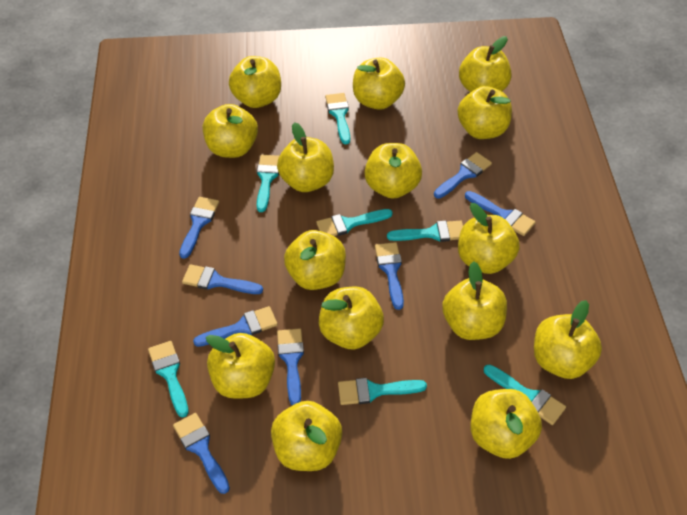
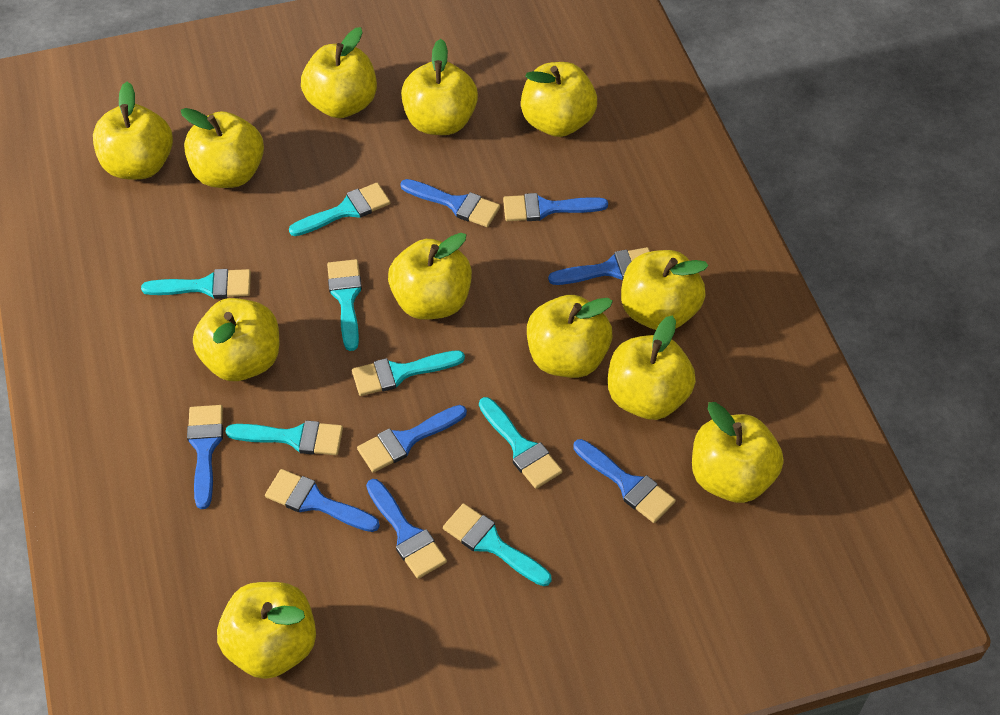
yellow apple: 15 -> 12

